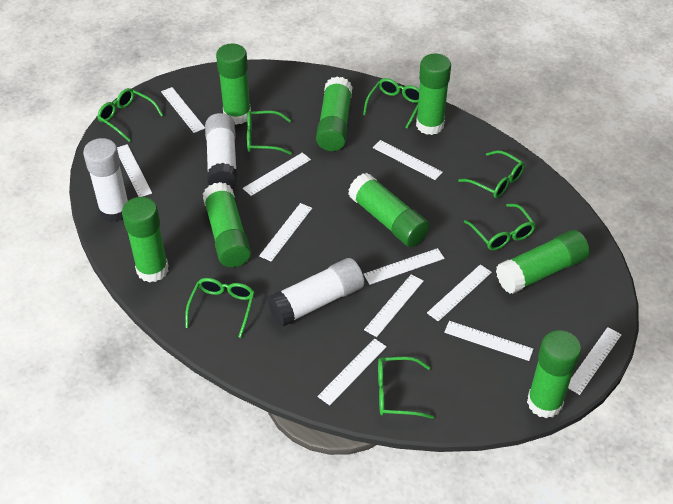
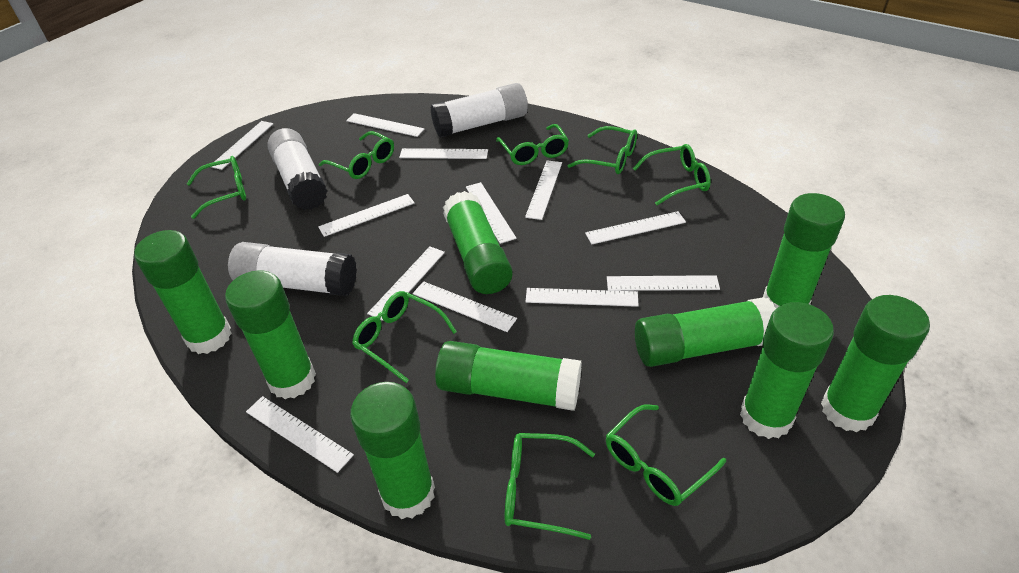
green glasses: 7 -> 8
green glue stick: 8 -> 9
white ruler: 11 -> 12

